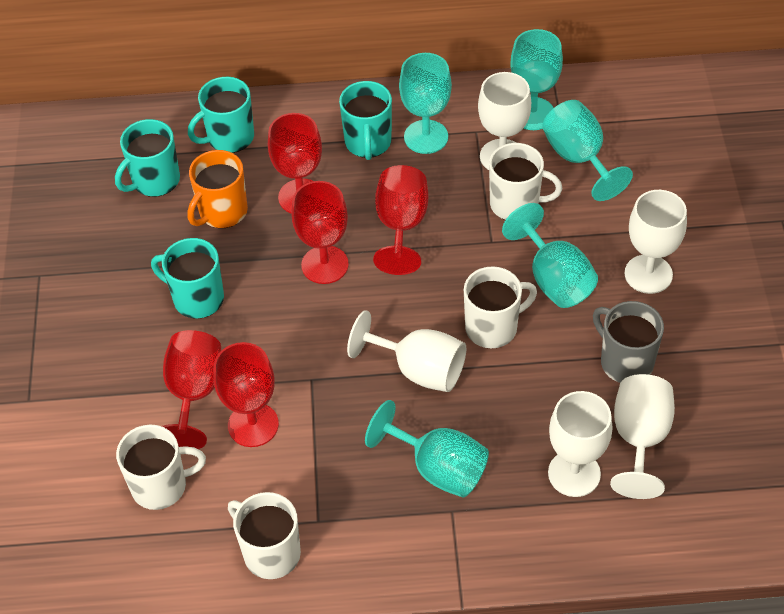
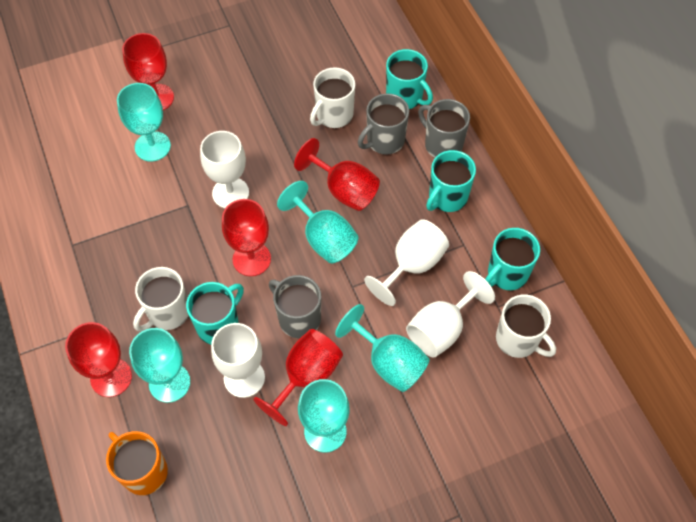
grey mug: 1 -> 3
white goblet: 5 -> 4
white mug: 4 -> 3

